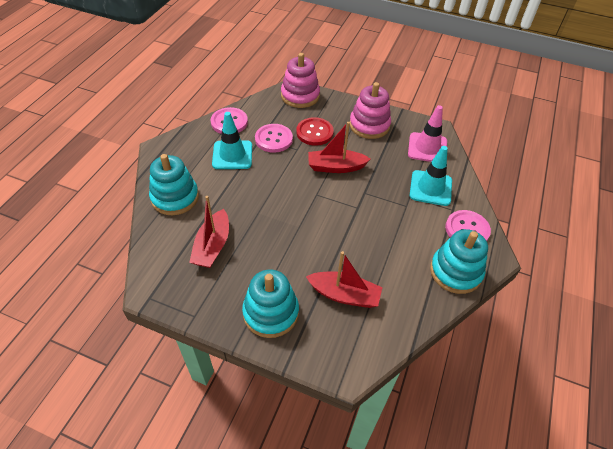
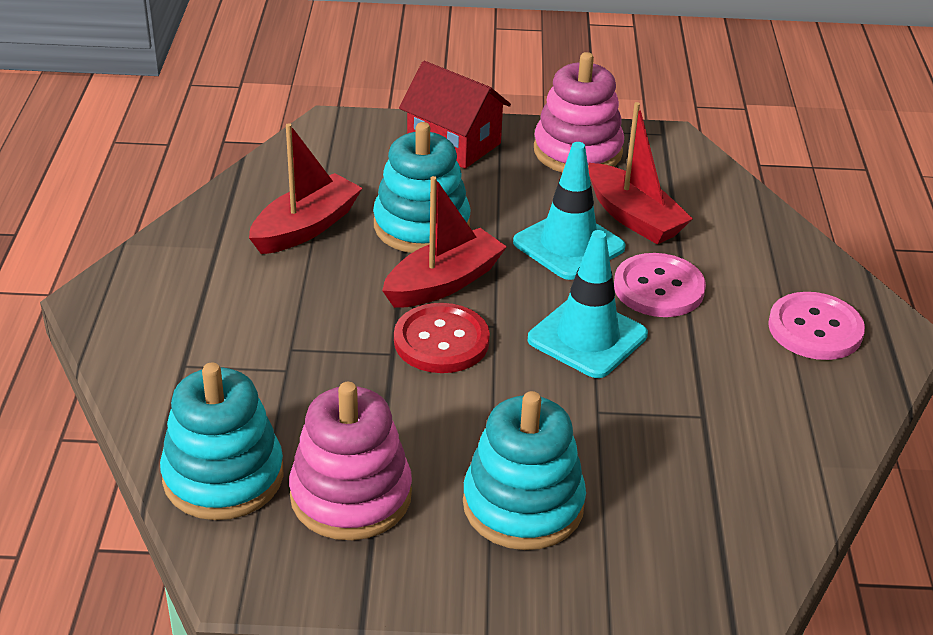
pink button: 3 -> 2
pink traffic cone: 1 -> 0
red house: 0 -> 1

